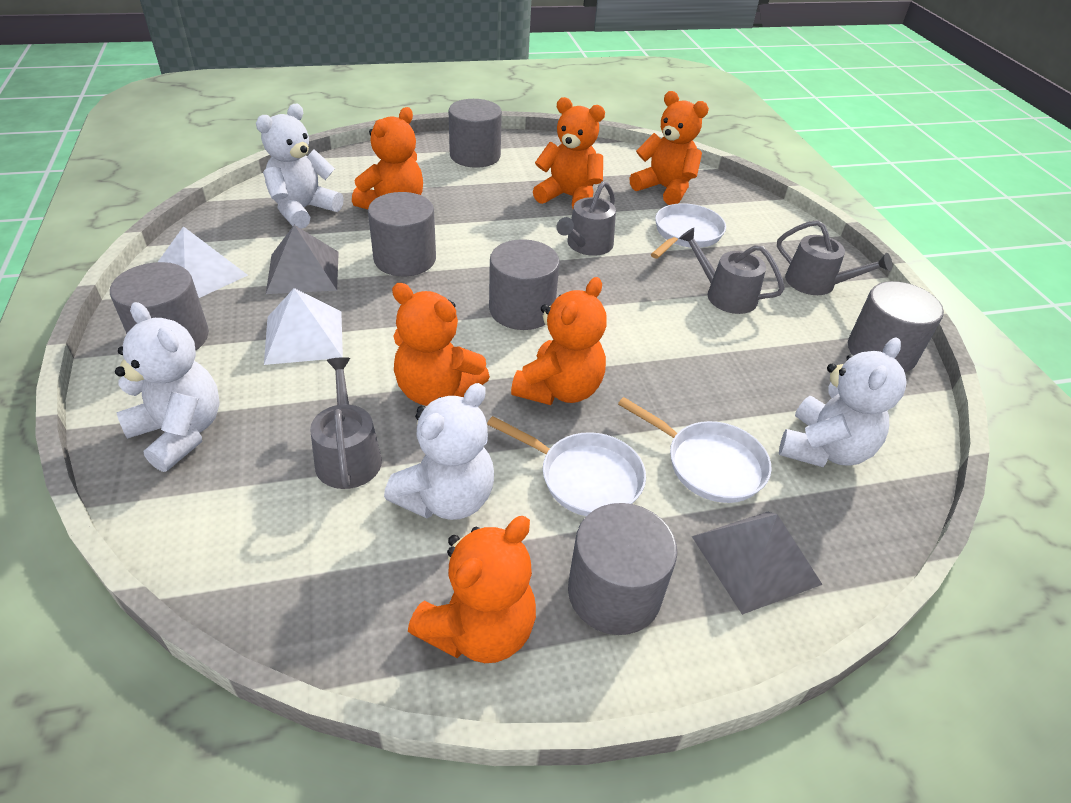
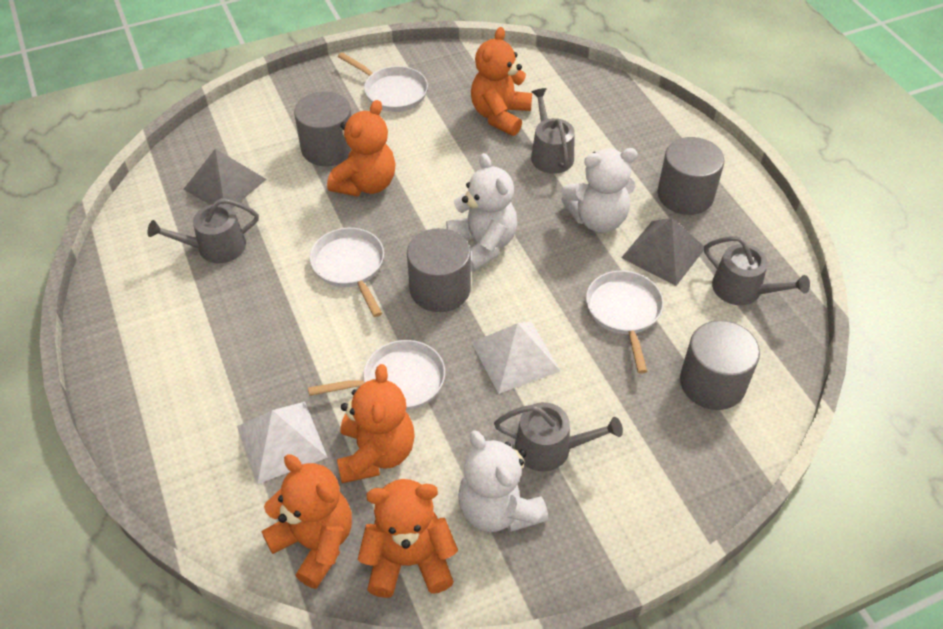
grey cylinder: 6 -> 4
orange teddy bear: 6 -> 5
white pan: 3 -> 4
white teddy bear: 4 -> 3

